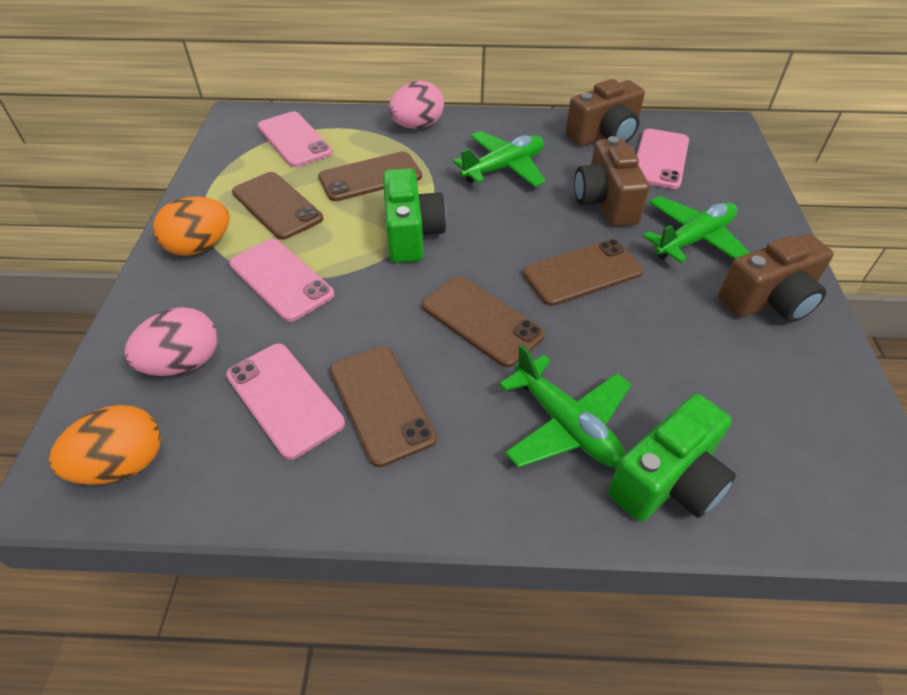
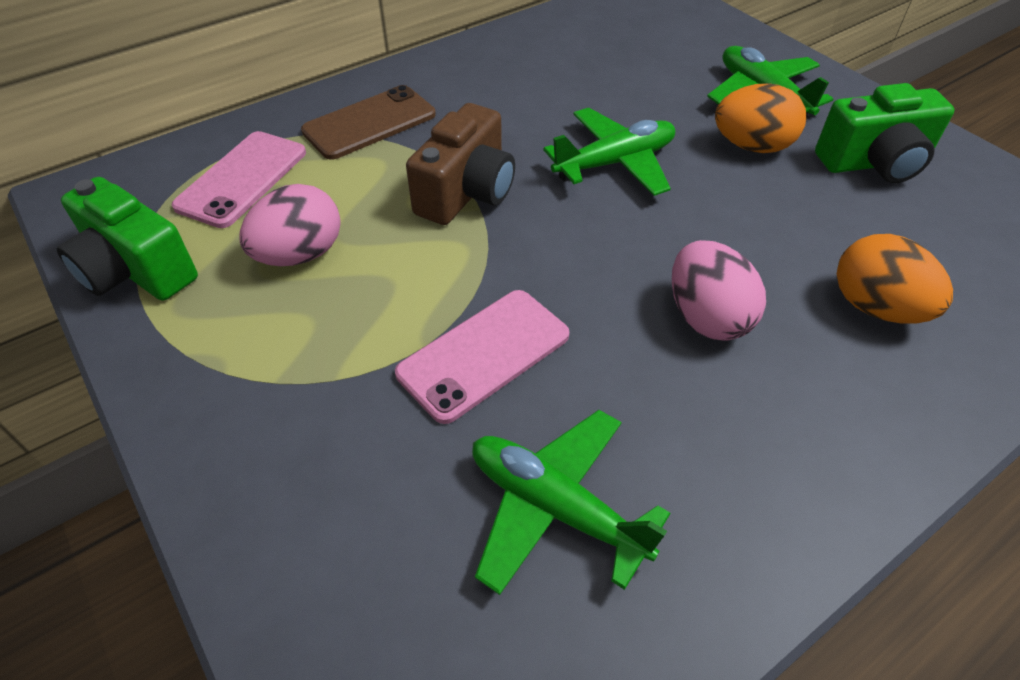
brown camera: 3 -> 1
brown phone: 5 -> 1
pink phone: 4 -> 2

